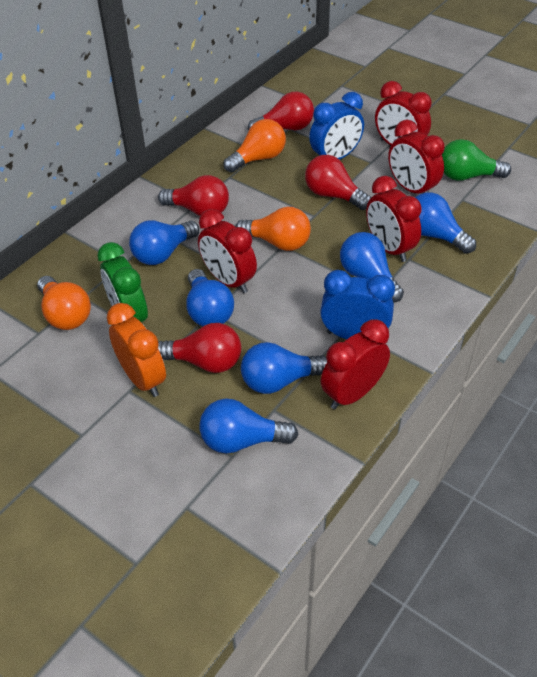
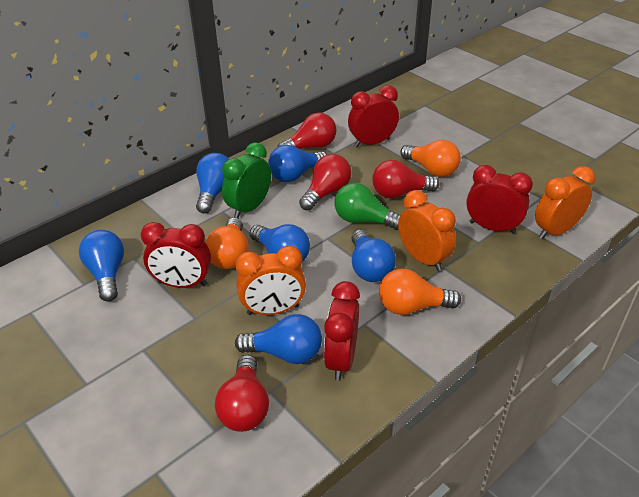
blue clock: 2 -> 0
orange clock: 1 -> 3
red clock: 5 -> 4

